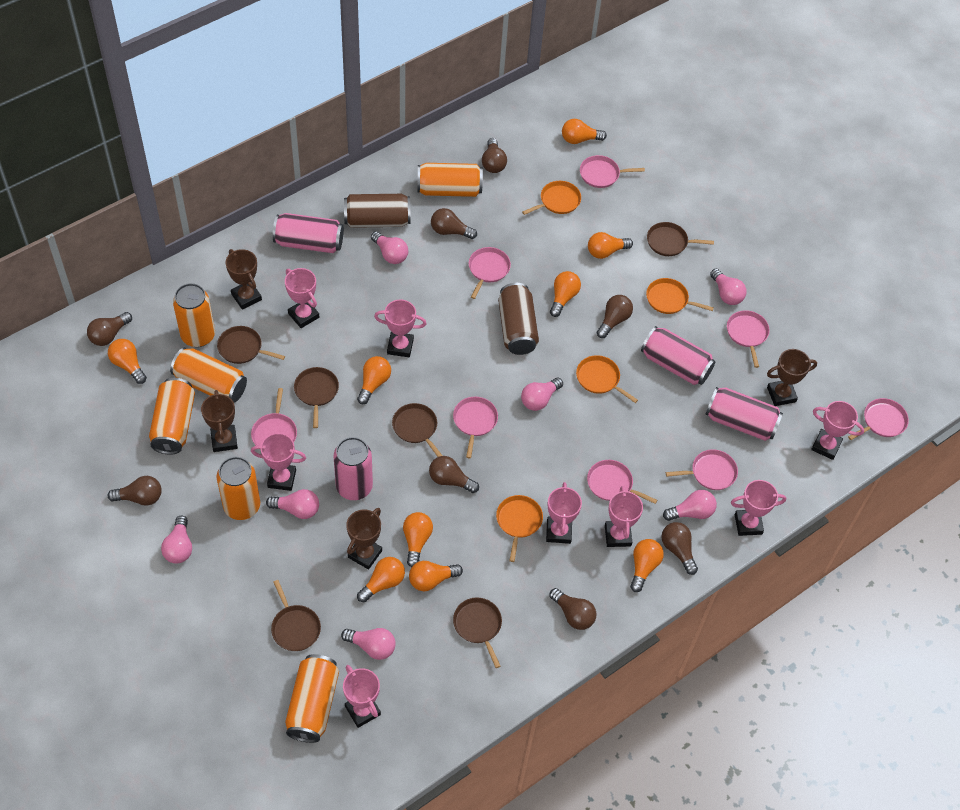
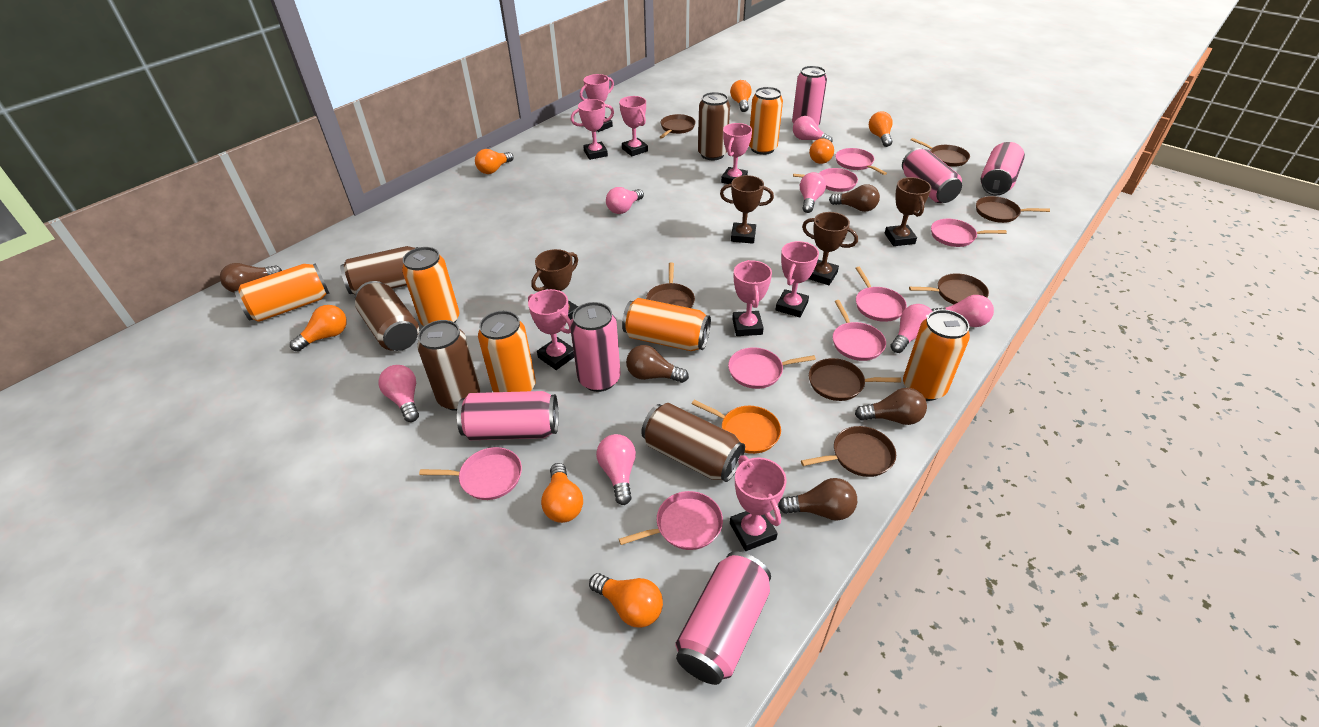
brown can: 2 -> 5
brown light bulb: 8 -> 5
brown pan: 6 -> 7
orange light bulb: 9 -> 7
orange pan: 4 -> 1
pink can: 4 -> 6

